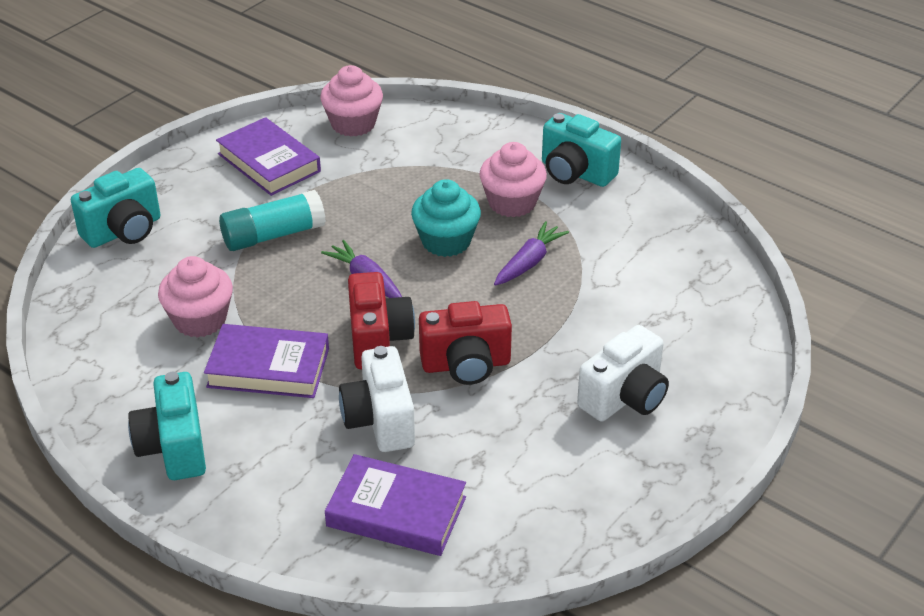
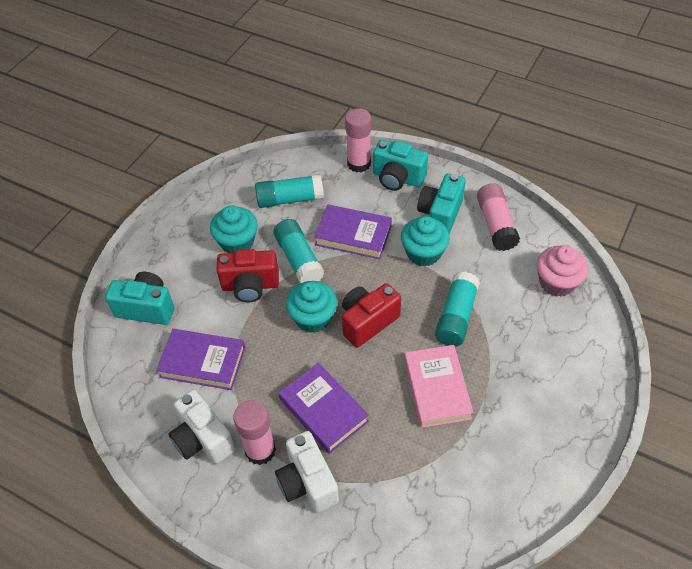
pink book: 0 -> 1
pink cupcake: 3 -> 1
pink glue stick: 0 -> 3
purple carrot: 2 -> 0
turquoise cupcake: 1 -> 3
turquoise glue stick: 1 -> 3

